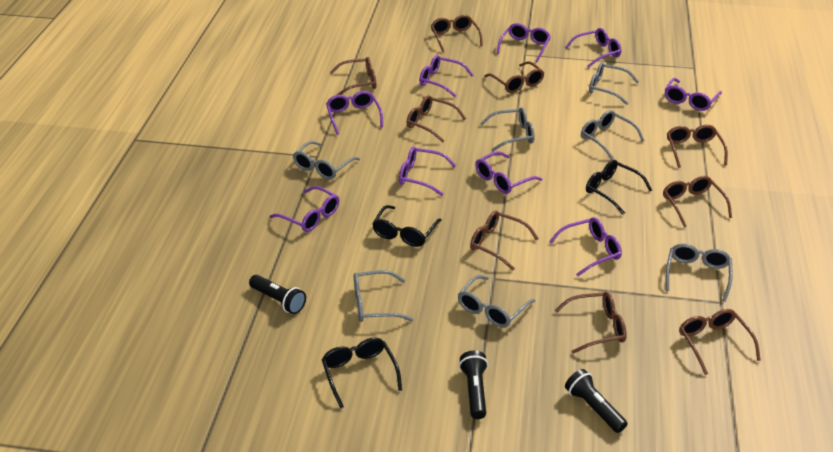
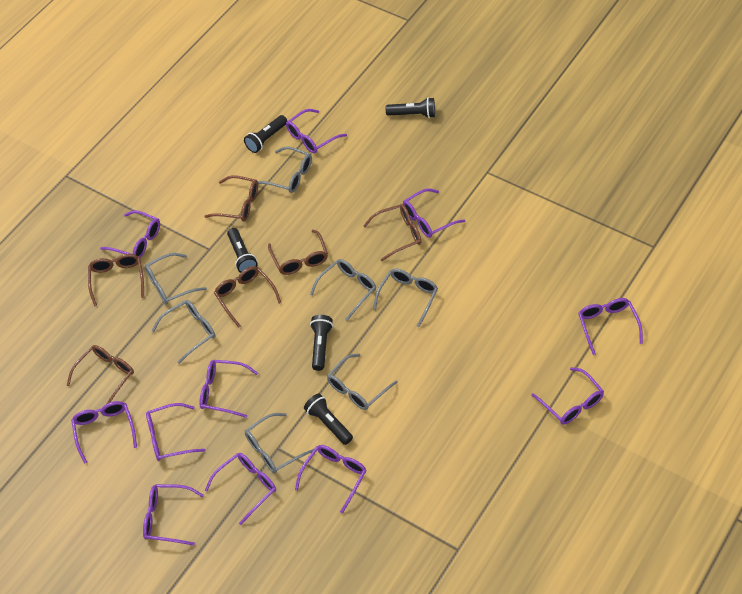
black flashlight: 3 -> 5
black glasses: 3 -> 0
brown glasses: 9 -> 6
purple glasses: 9 -> 11

